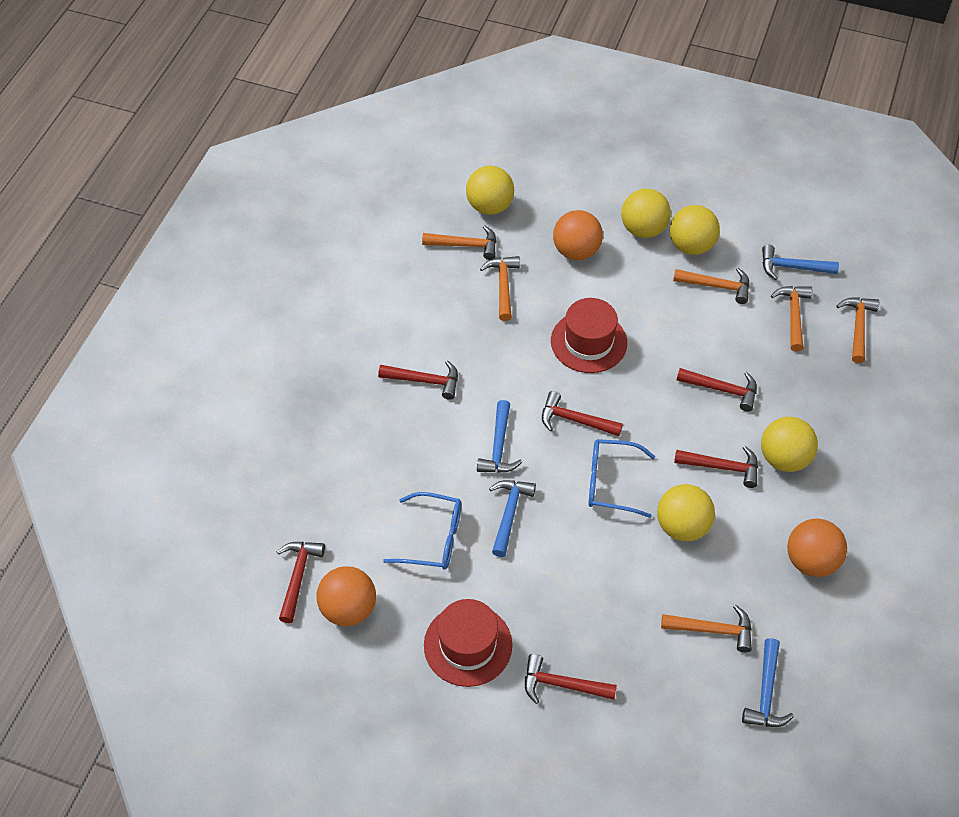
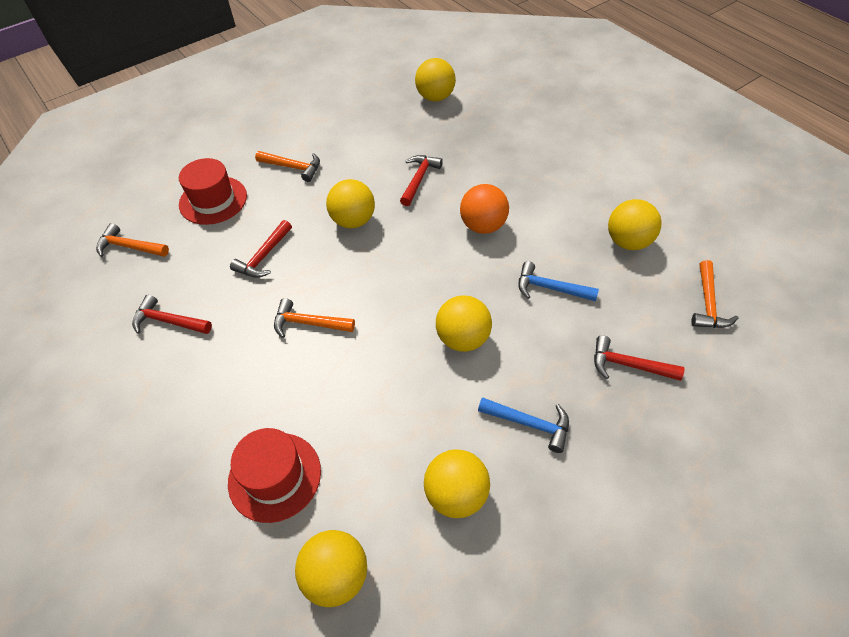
blue glasses: 2 -> 0
blue hammer: 4 -> 2
orange ball: 3 -> 1
orange hammer: 6 -> 4
red hammer: 6 -> 4
yellow ball: 5 -> 6

